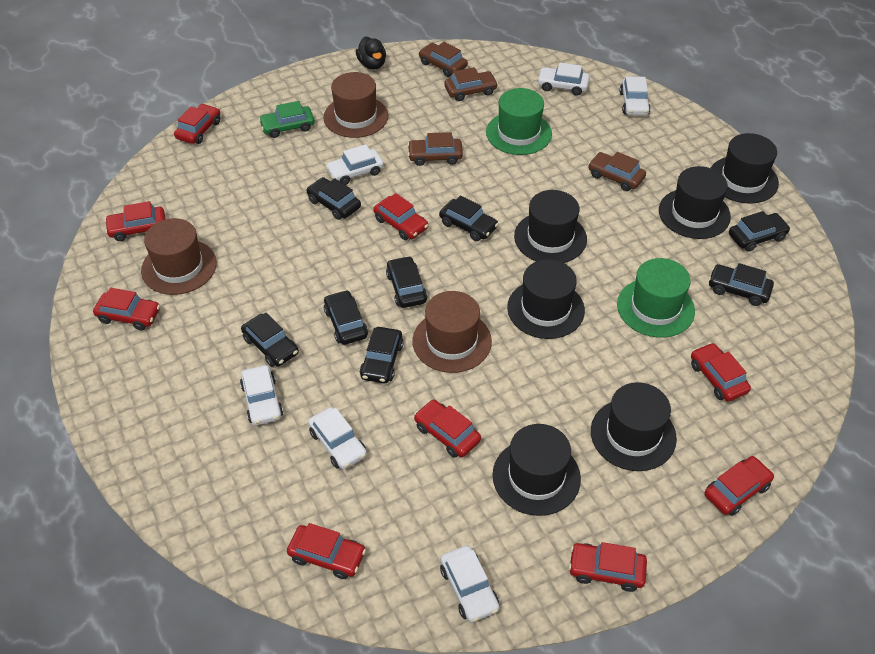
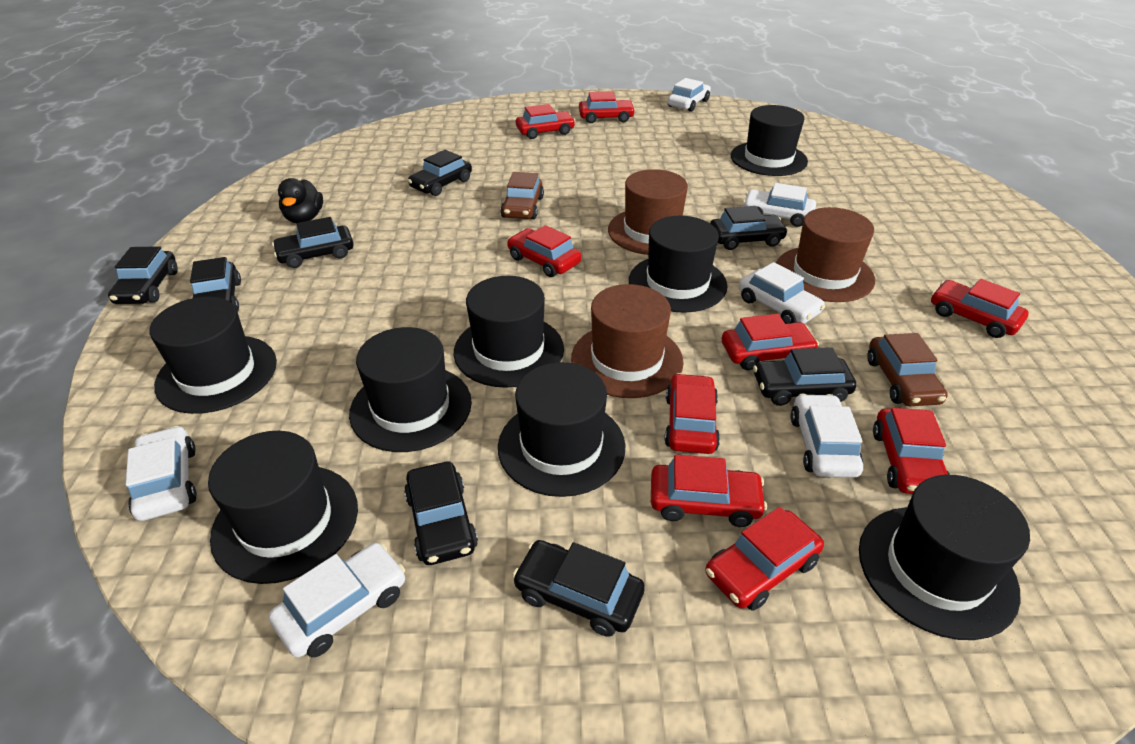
black hat: 6 -> 8
brown car: 4 -> 2
green car: 1 -> 0
green hat: 2 -> 0

